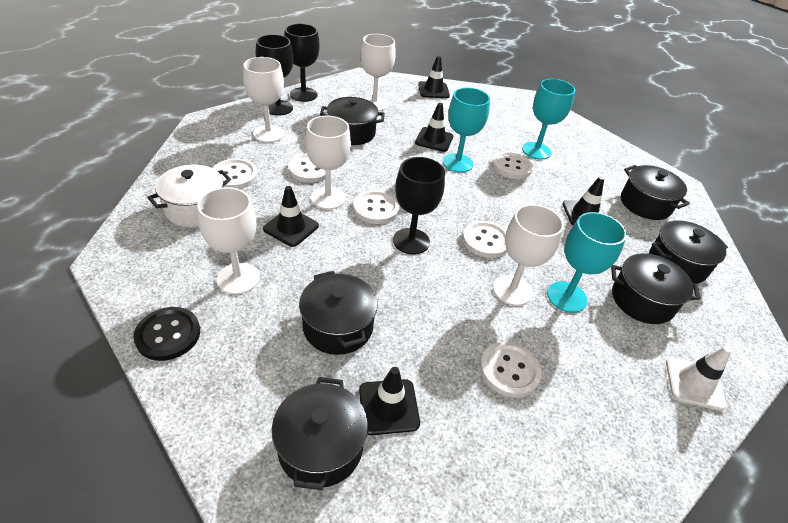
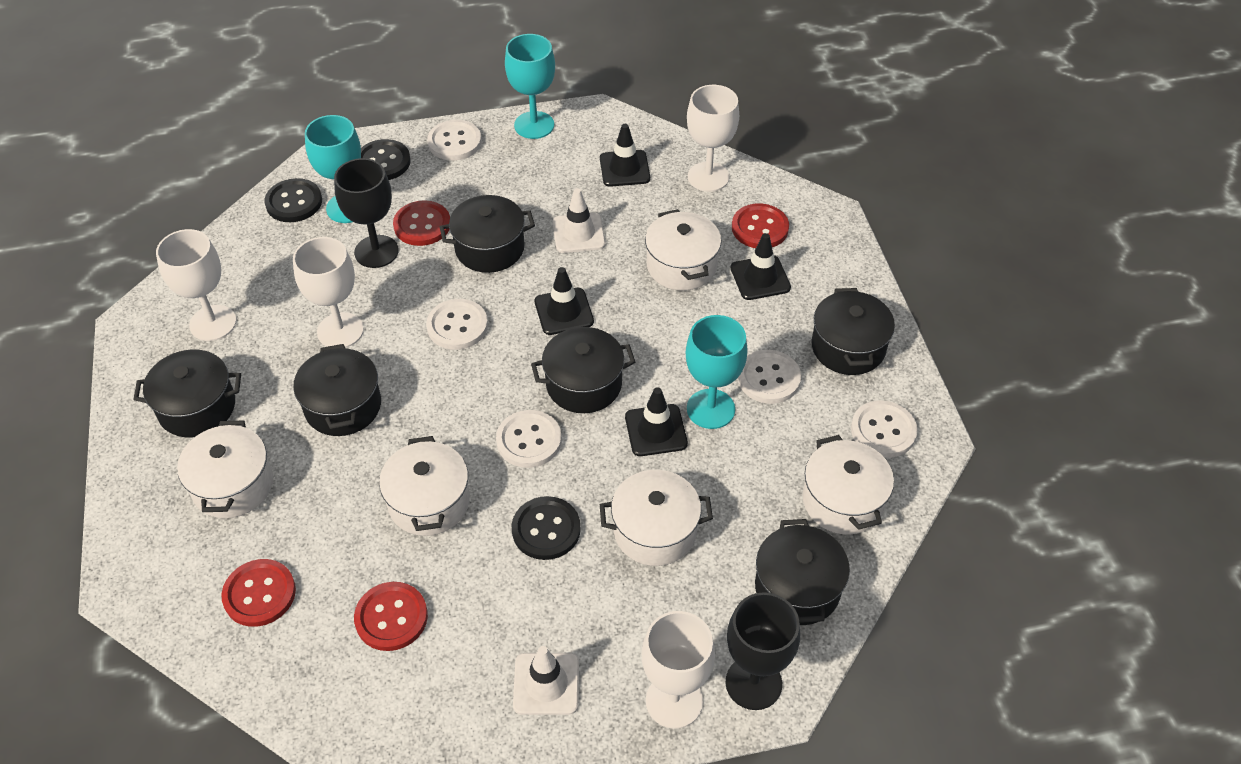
black button: 1 -> 3
black goblet: 3 -> 2
black traffic cone: 5 -> 4
red button: 0 -> 4
white button: 6 -> 5
white goblet: 5 -> 4
white pot: 1 -> 5
white traffic cone: 1 -> 2

